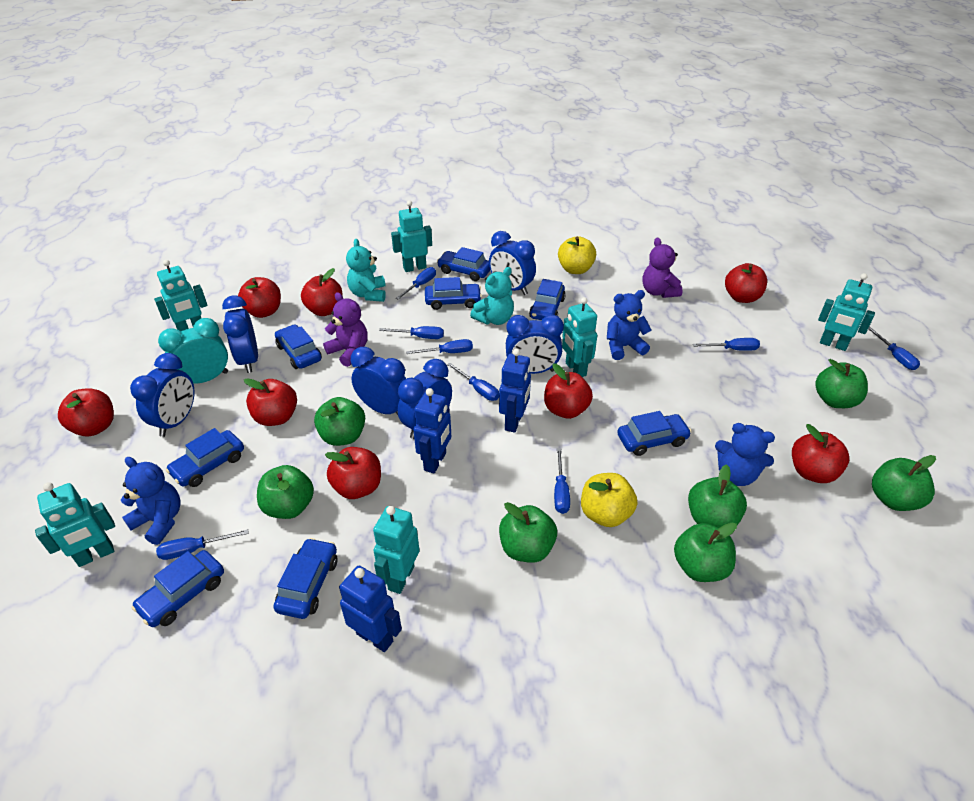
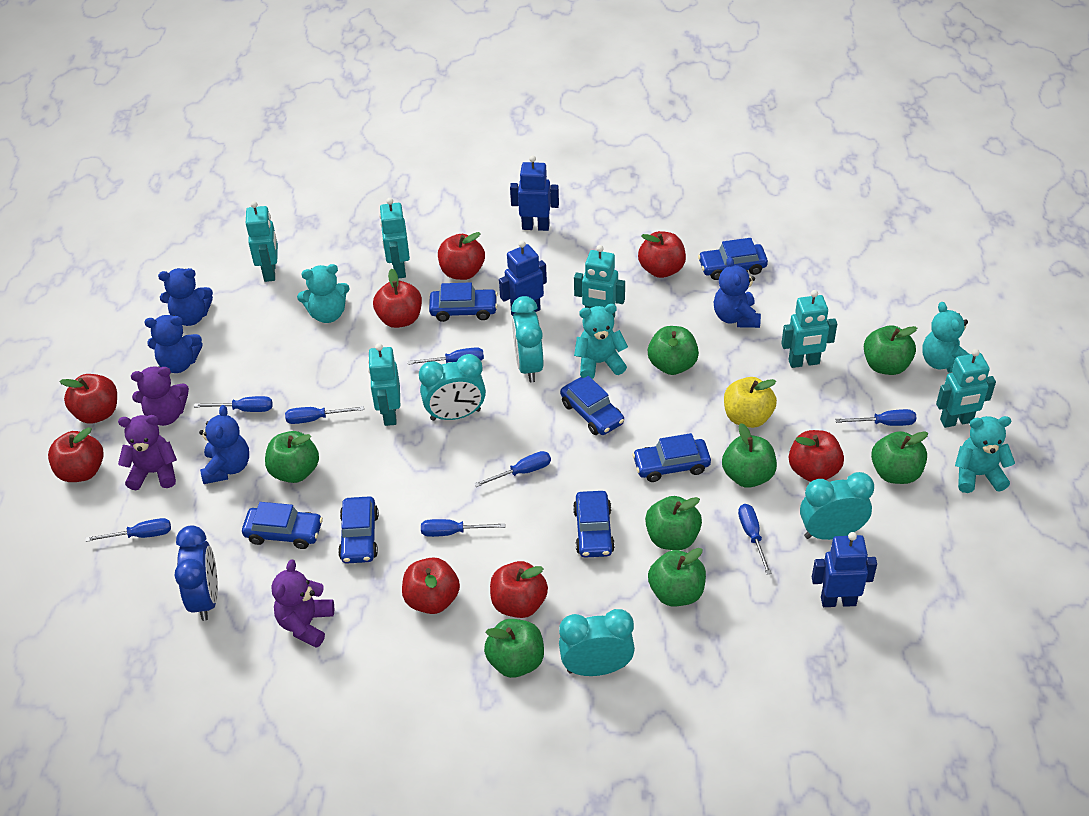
blue car: 8 -> 7
blue clock: 6 -> 1
blue teddy bear: 3 -> 4
green apple: 7 -> 8
purple teddy bear: 2 -> 3
turquoise clock: 1 -> 4
turquoise teddy bear: 2 -> 4
yellow apple: 2 -> 1

